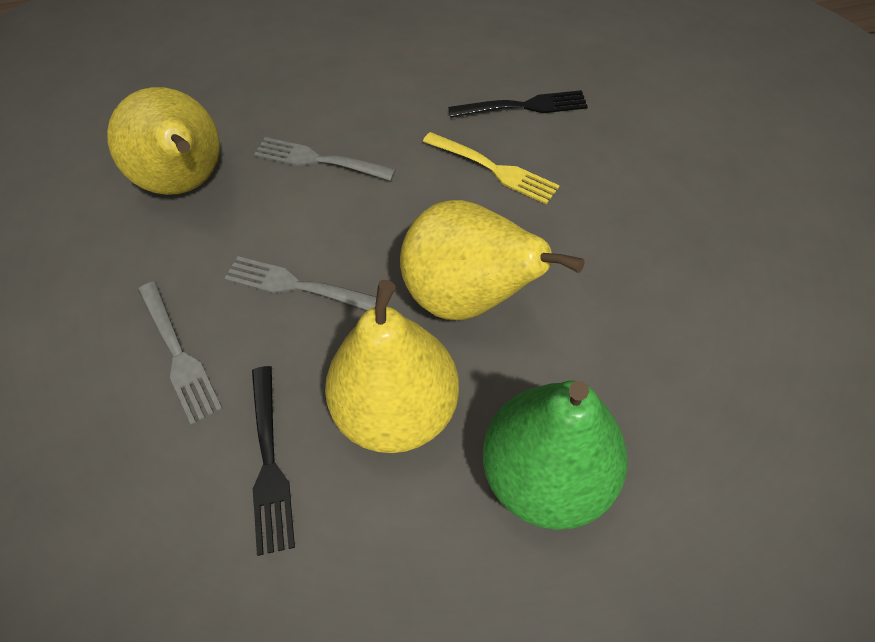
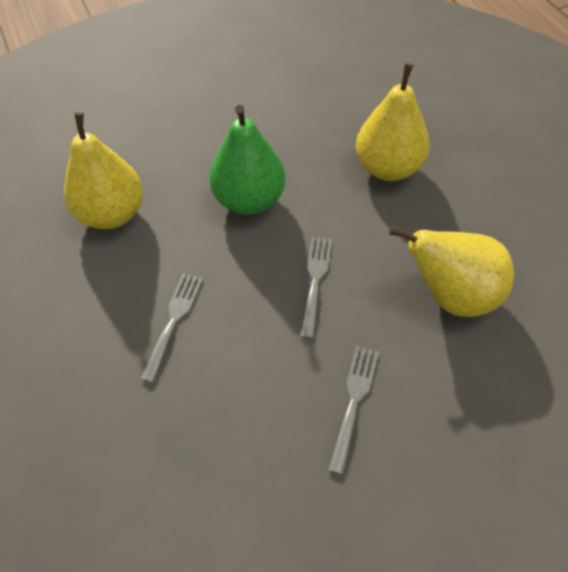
black fork: 2 -> 0
yellow fork: 1 -> 0

